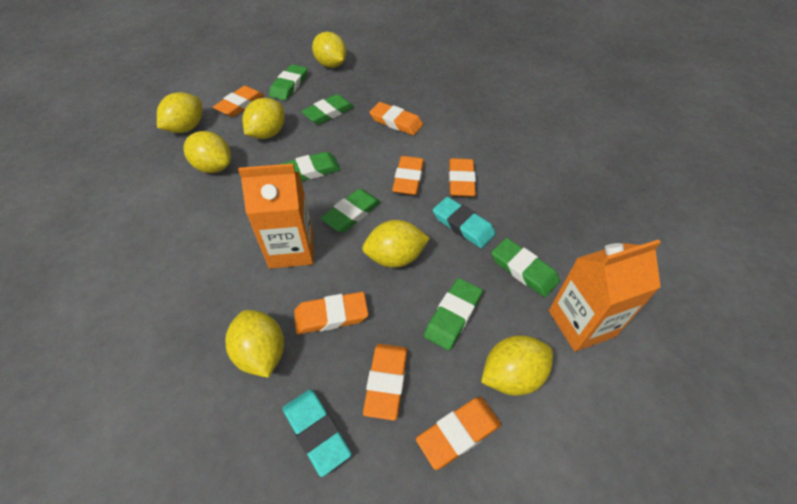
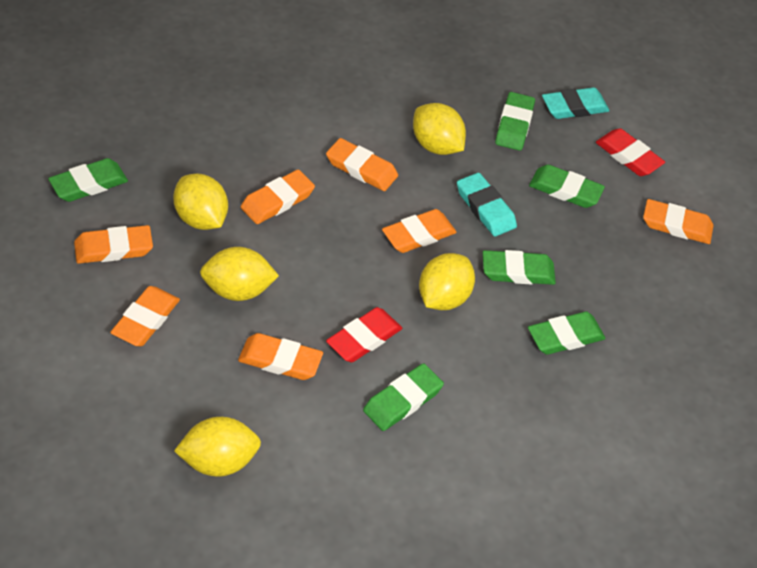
orange carton: 2 -> 0
red eraser: 0 -> 2
yellow lemon: 7 -> 5

